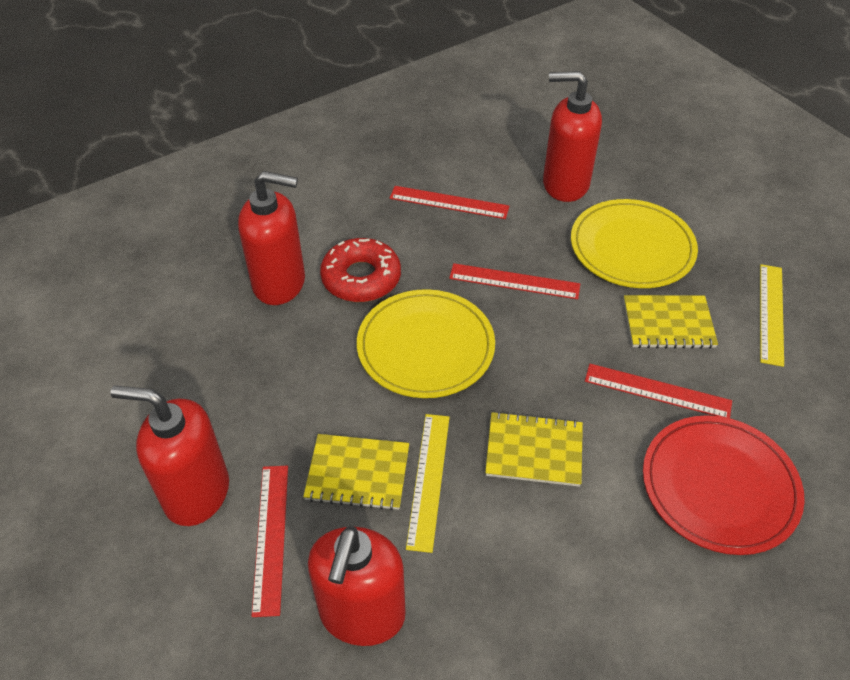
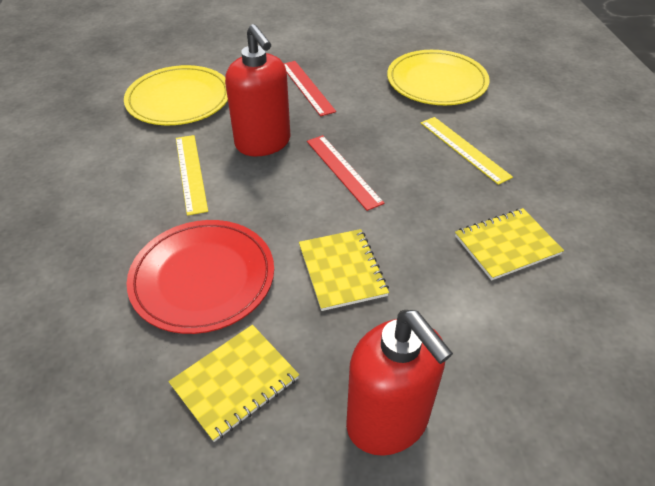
red donut: 1 -> 0
red ruler: 4 -> 2
red soap dispenser: 4 -> 2

